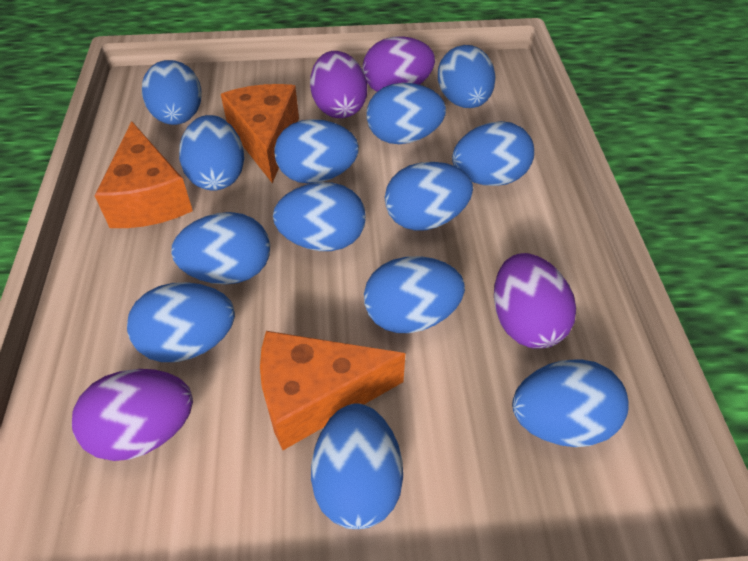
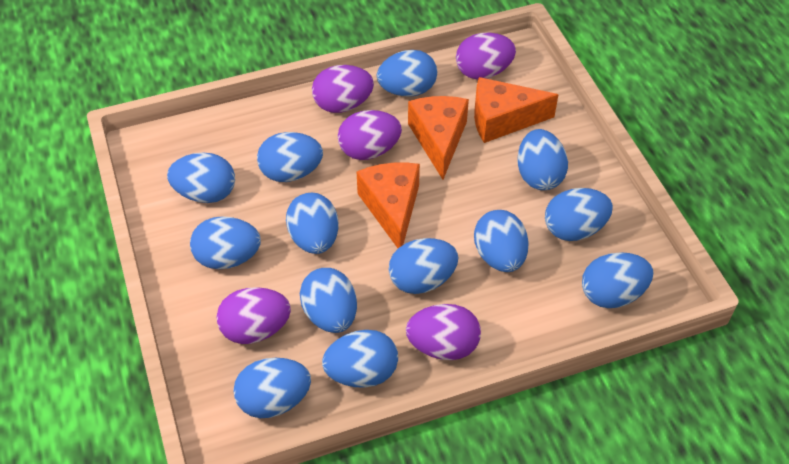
purple egg: 4 -> 5

